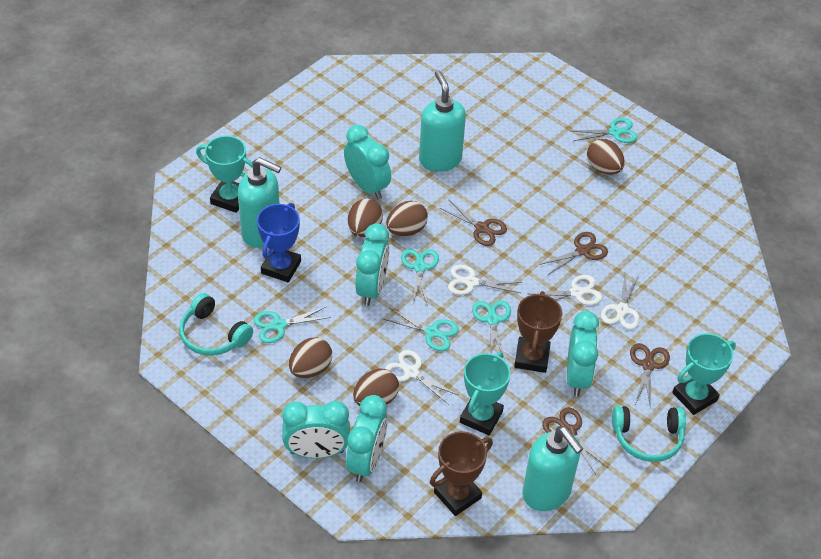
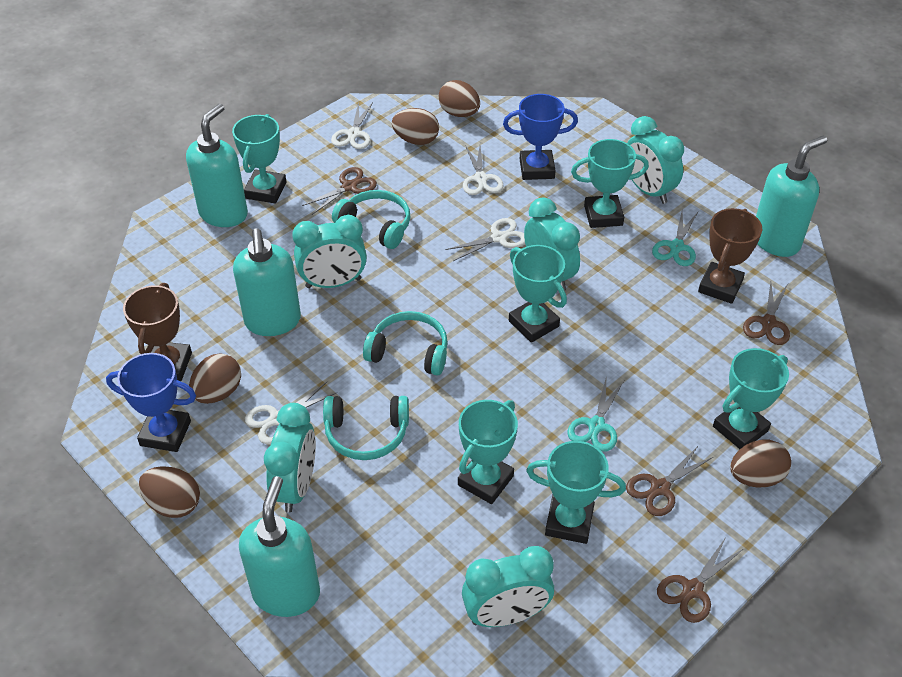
blue trophy: 1 -> 2
turquoise headphones: 2 -> 3
turquoise scissors: 5 -> 2
turquoise soap dispenser: 3 -> 4
turquoise trophy: 3 -> 6

